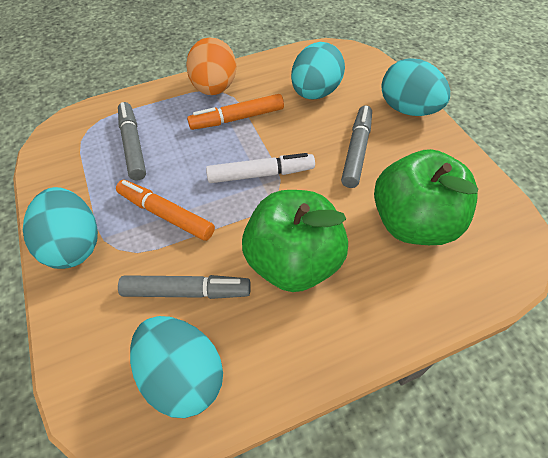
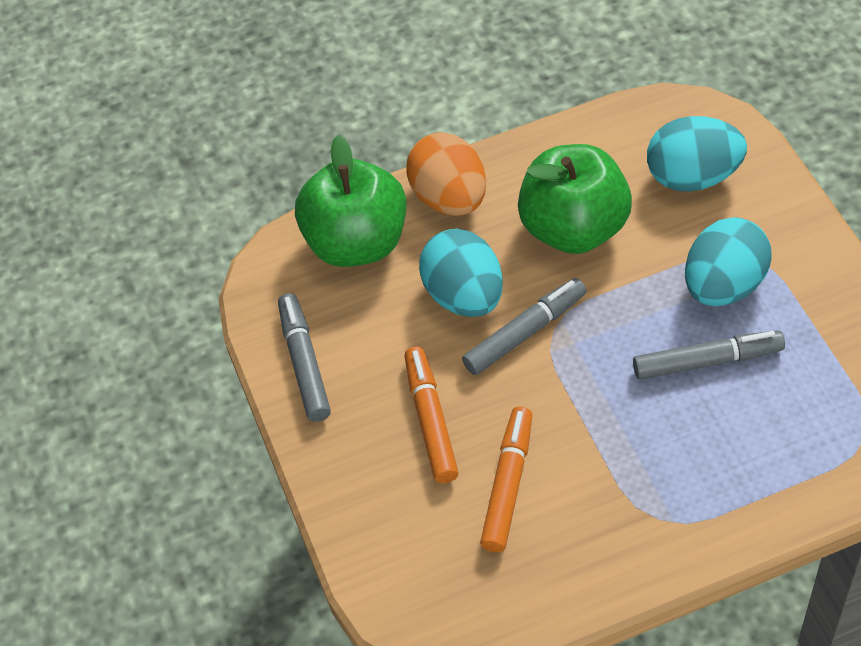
turquoise egg: 4 -> 3
white marker: 1 -> 0

